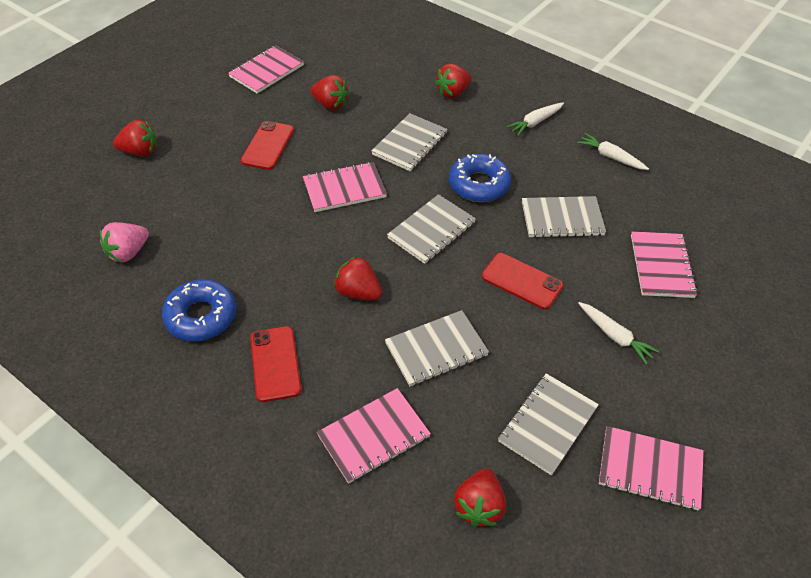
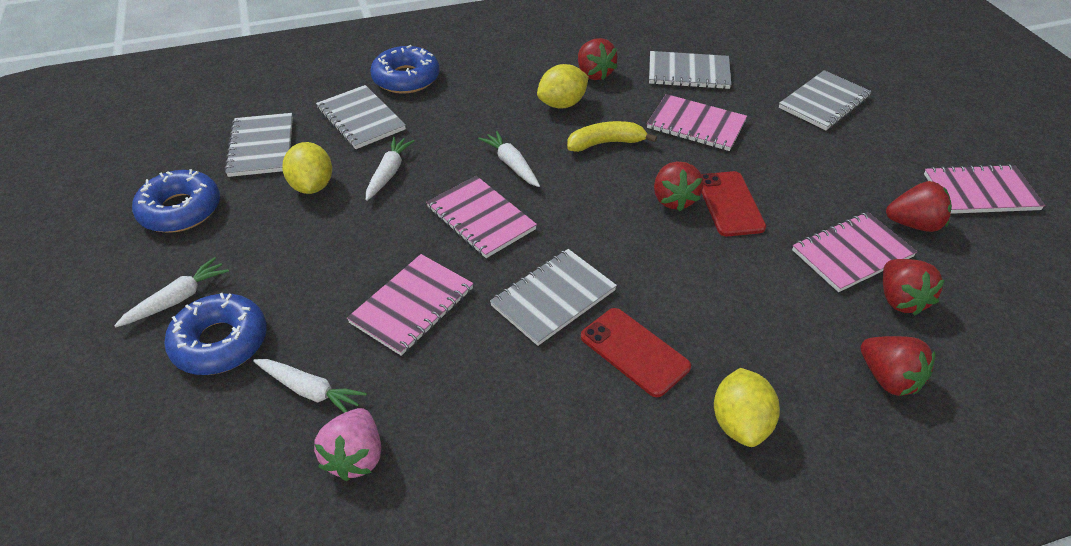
blue donut: 2 -> 3
red phone: 3 -> 2
white carrot: 3 -> 4
yellow banana: 0 -> 1
yellow lemon: 0 -> 3

